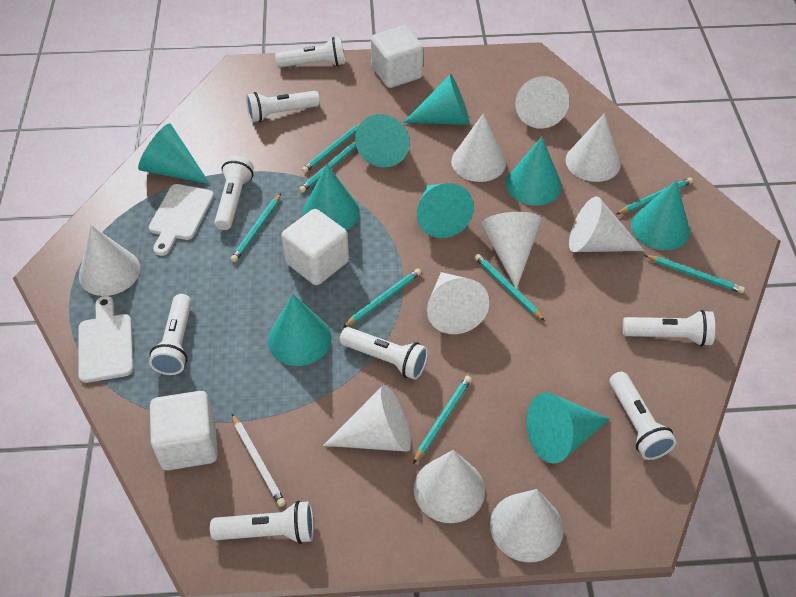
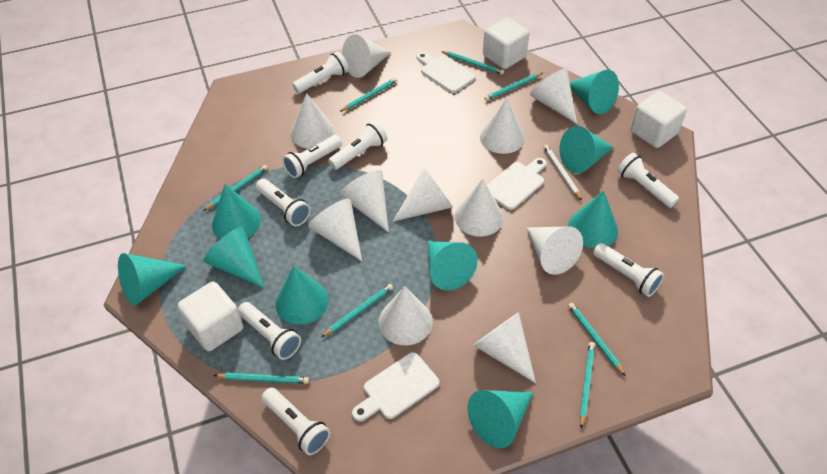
white cone: 10 -> 11
white cutting board: 2 -> 3

